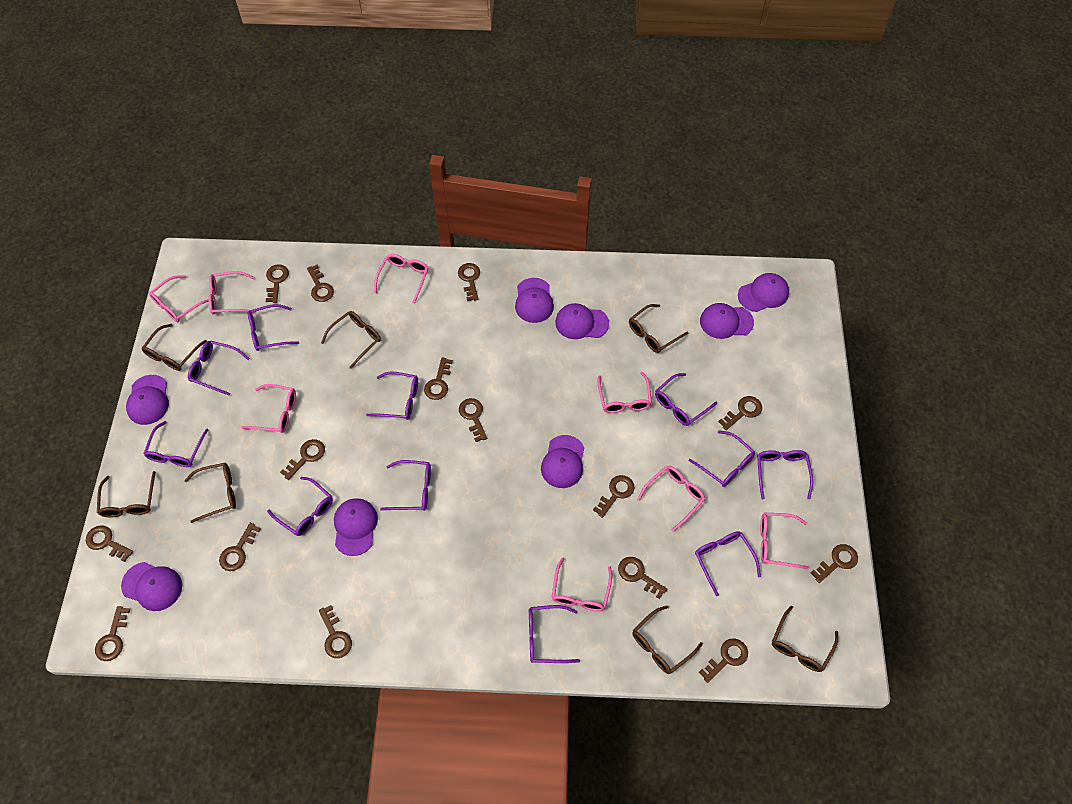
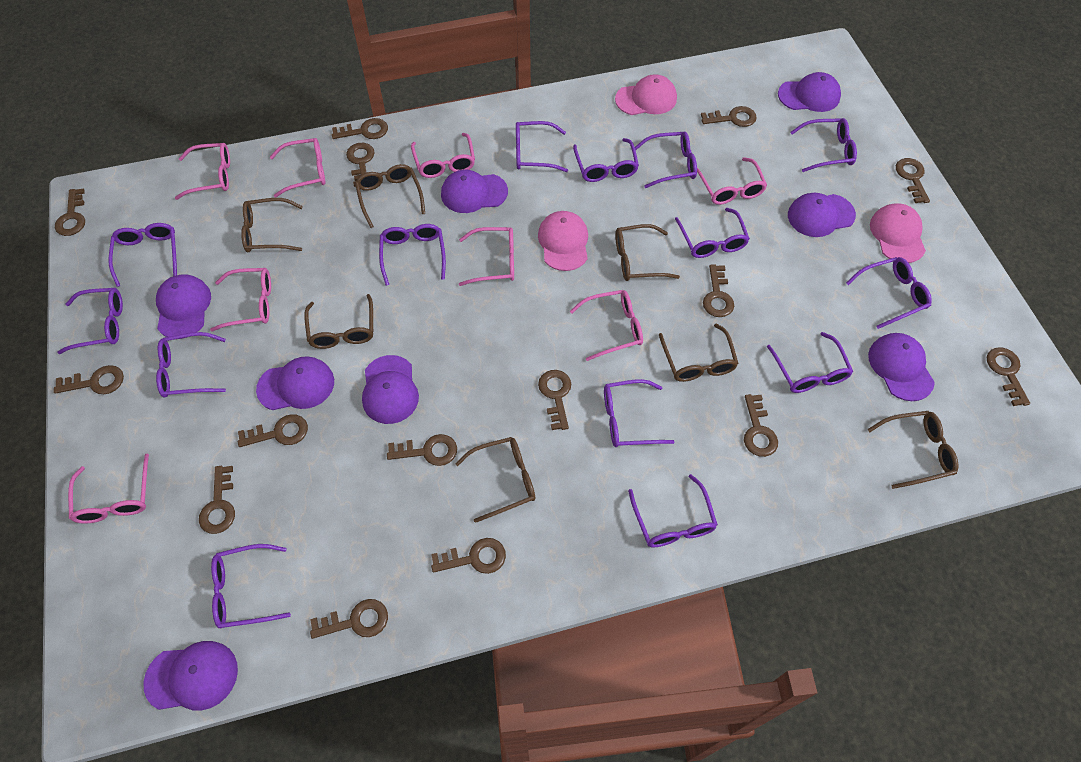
pink cap: 0 -> 3
purple glasses: 11 -> 14

